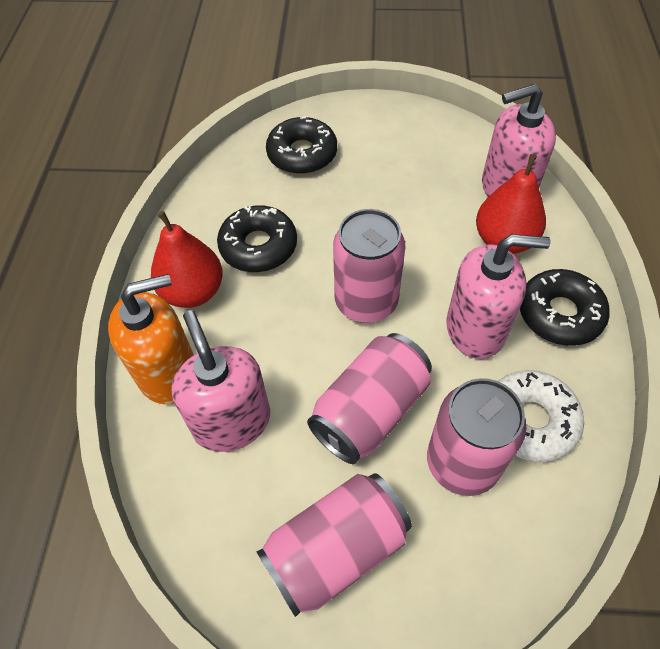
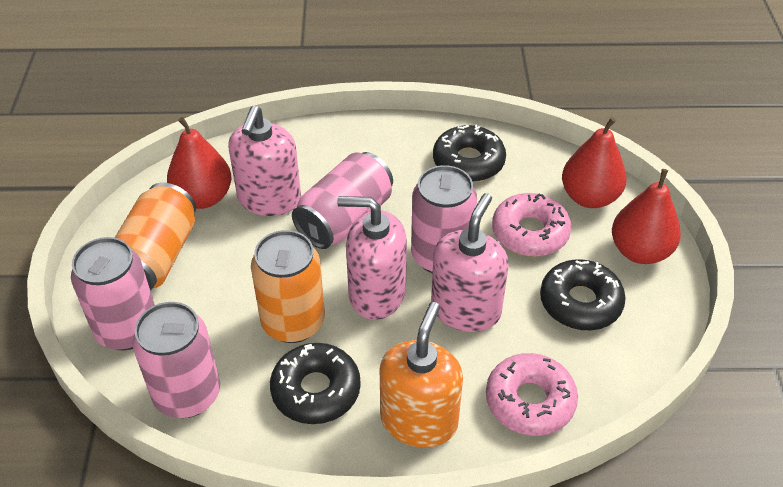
orange can: 0 -> 2
pink donut: 0 -> 2
red pear: 2 -> 3
white donut: 1 -> 0

